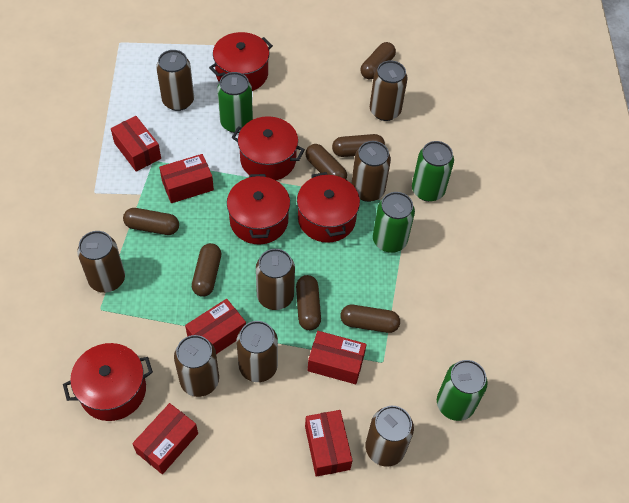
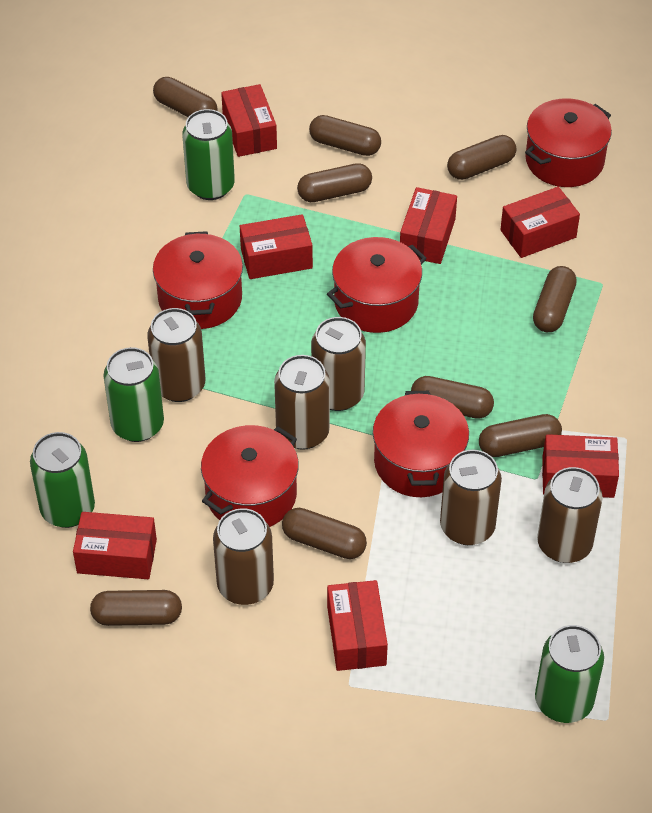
brown can: 8 -> 6
brown capsule: 7 -> 9
red box: 6 -> 7

